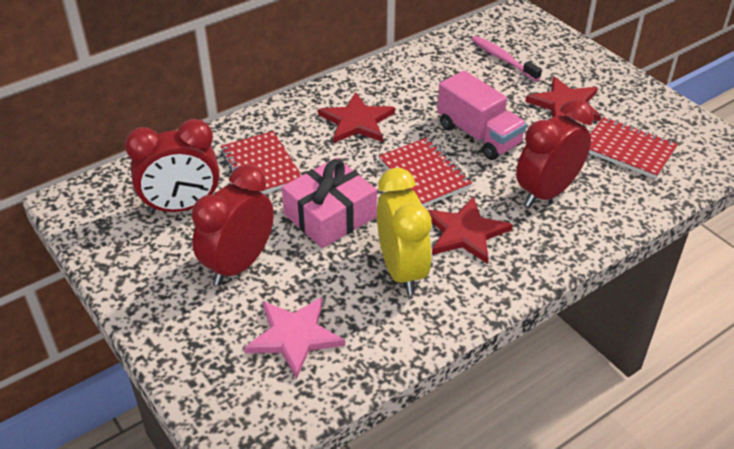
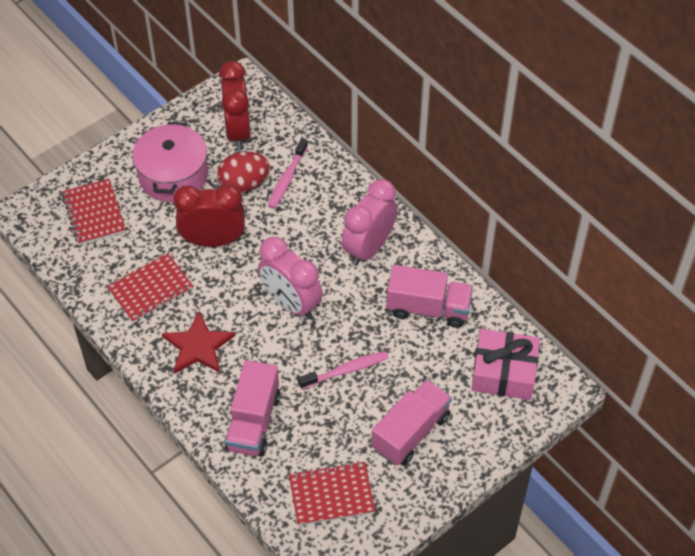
pink clock: 0 -> 2
pink pot: 0 -> 1
pink star: 1 -> 0
pink toothbrush: 1 -> 2
pink truck: 1 -> 3
red clock: 3 -> 2
red egg: 0 -> 1
red star: 3 -> 1
yellow clock: 1 -> 0

